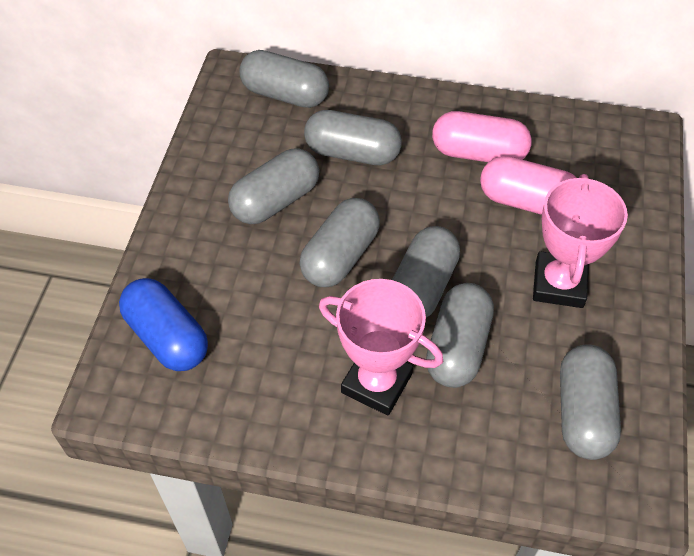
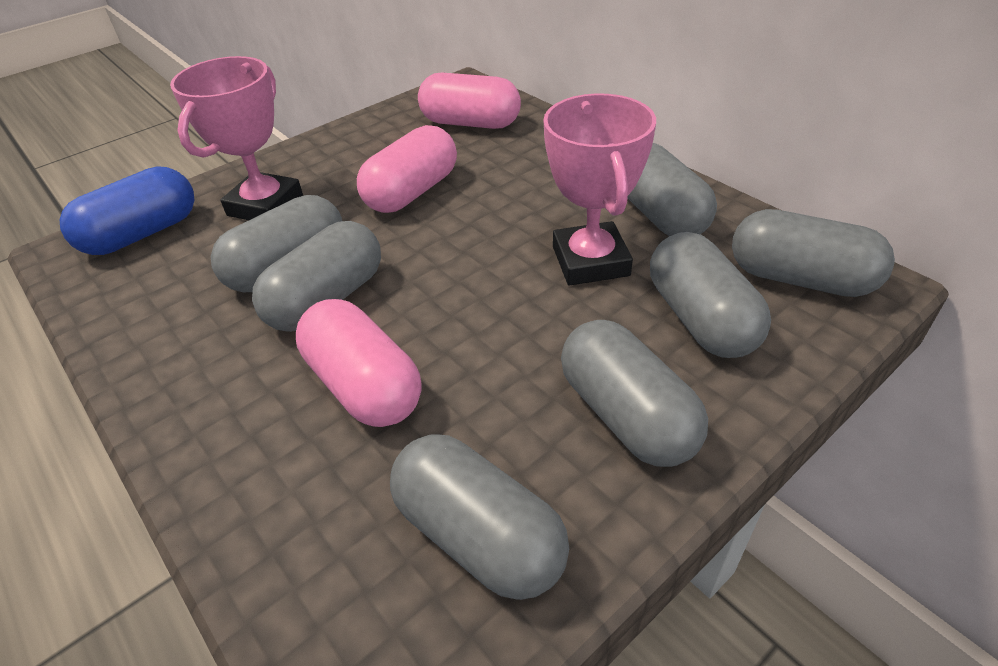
pink capsule: 2 -> 3

